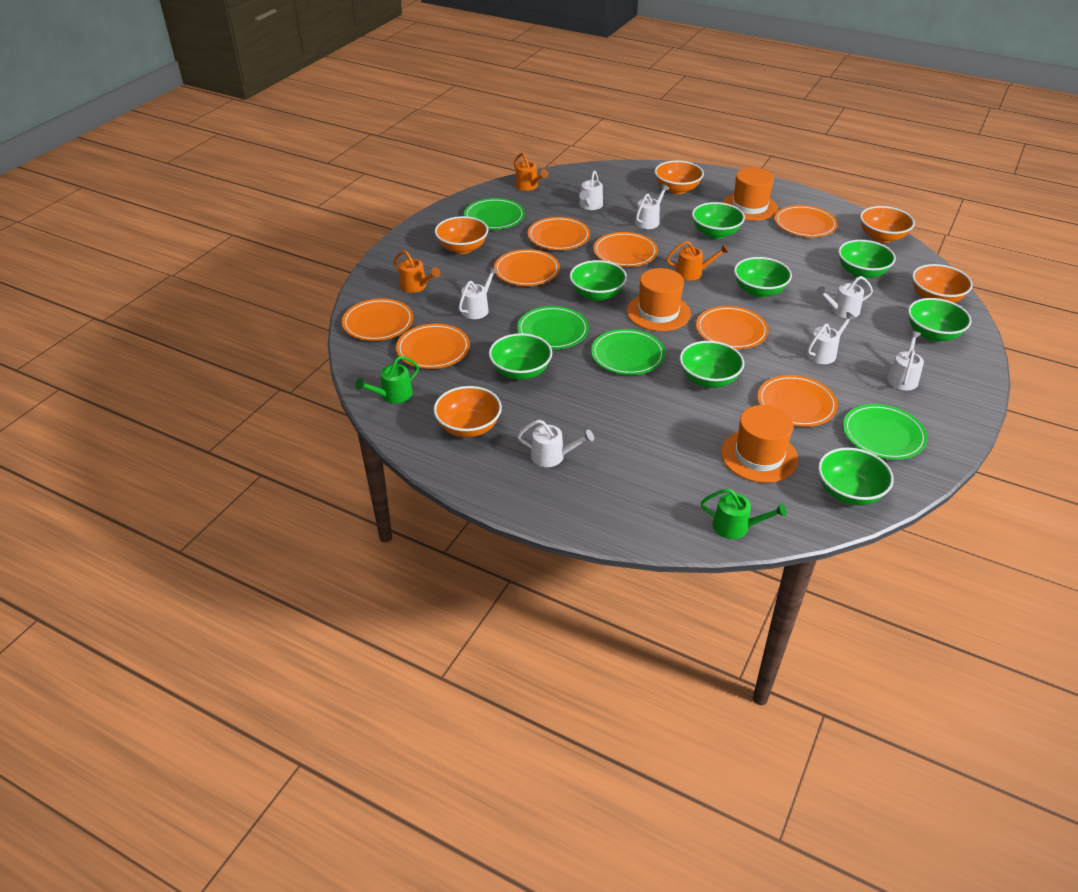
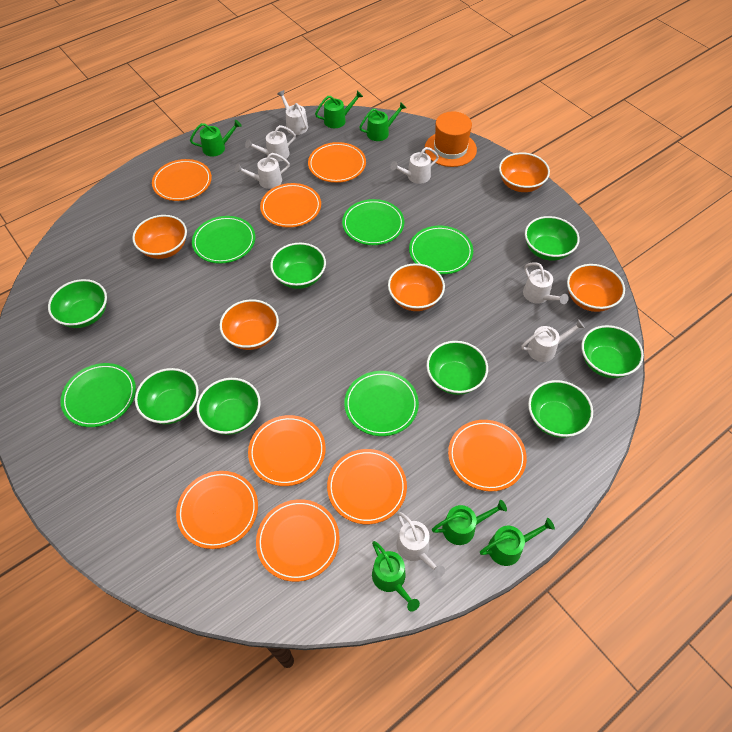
green plate: 4 -> 5
green watering can: 2 -> 6
orange hat: 3 -> 1
orange watering can: 3 -> 0

